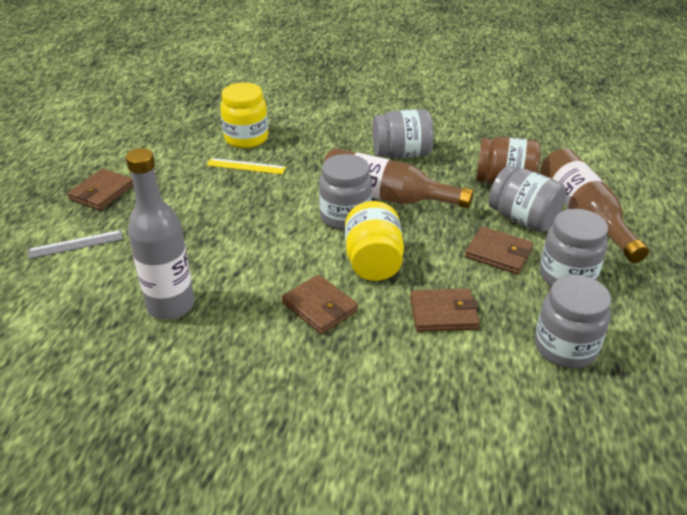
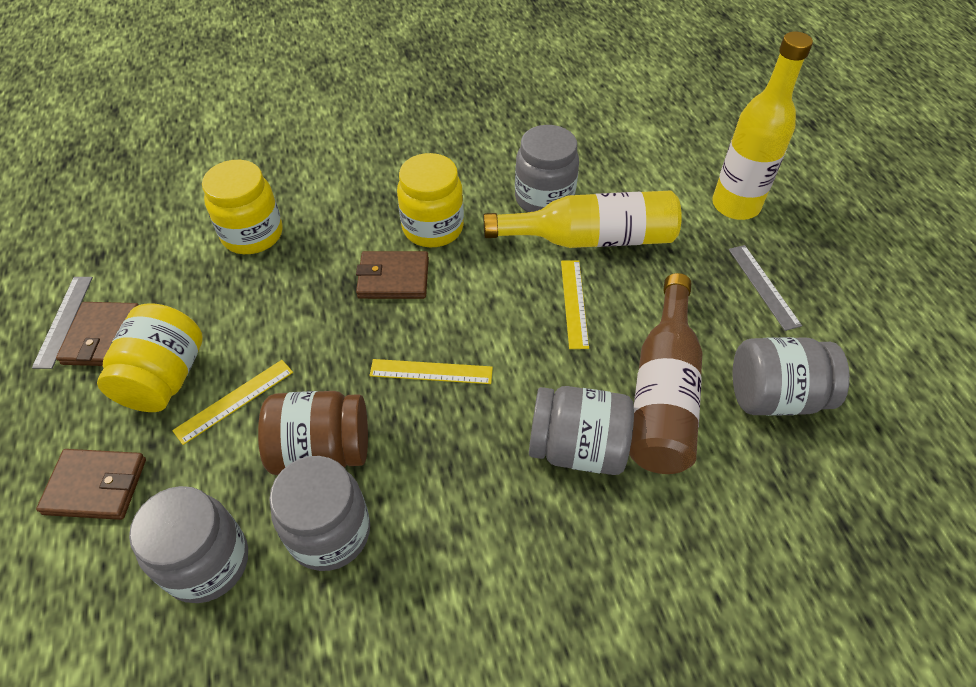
brown bottle: 2 -> 1
brown wallet: 4 -> 3
grey bottle: 1 -> 0
grey ruler: 1 -> 2
yellow bottle: 0 -> 2
yellow jar: 2 -> 3
yellow ruler: 1 -> 3

